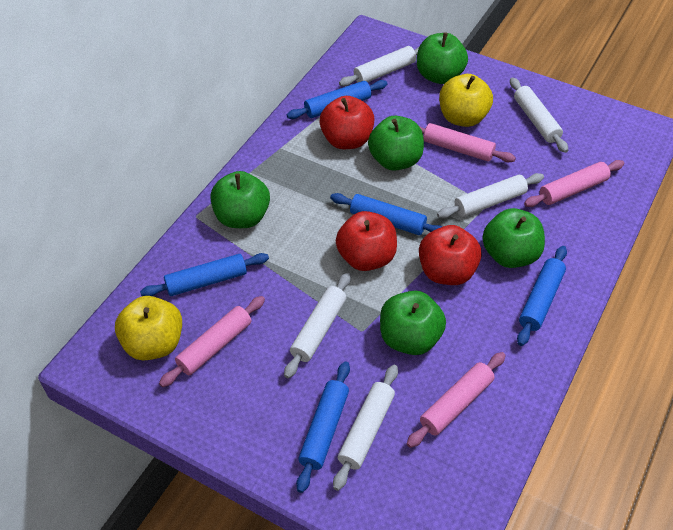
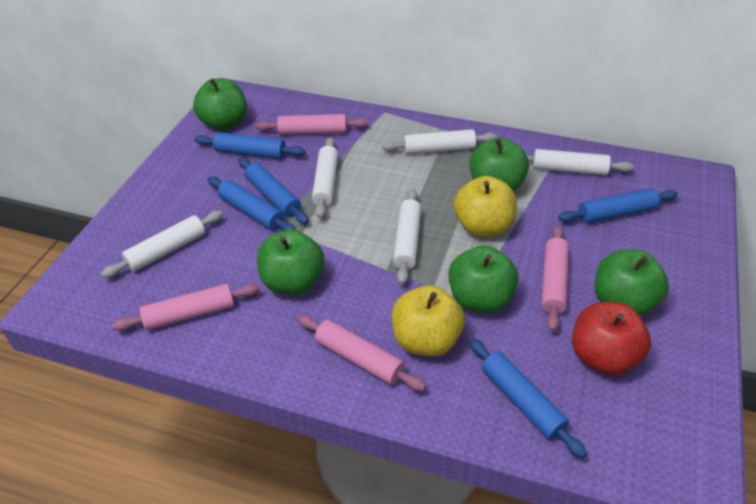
red apple: 3 -> 1

